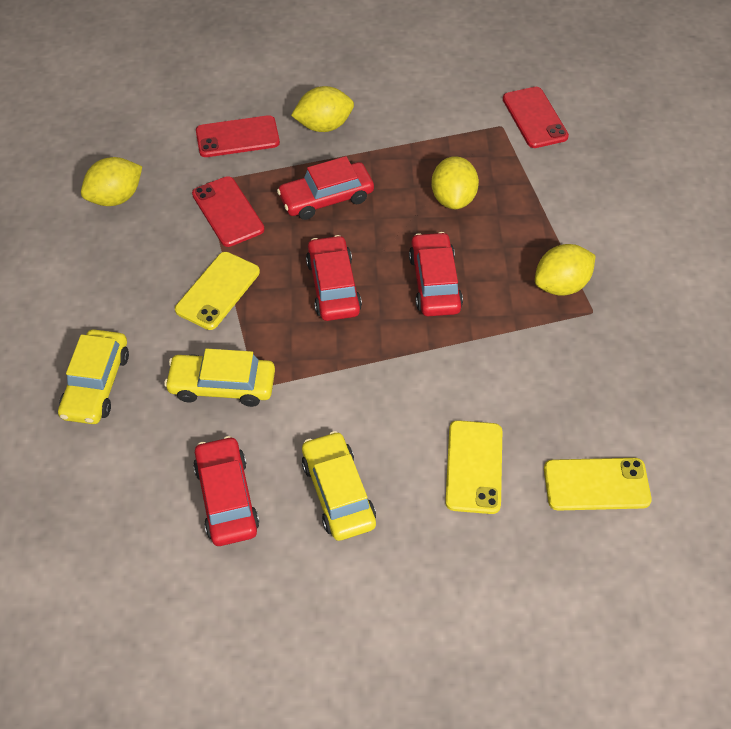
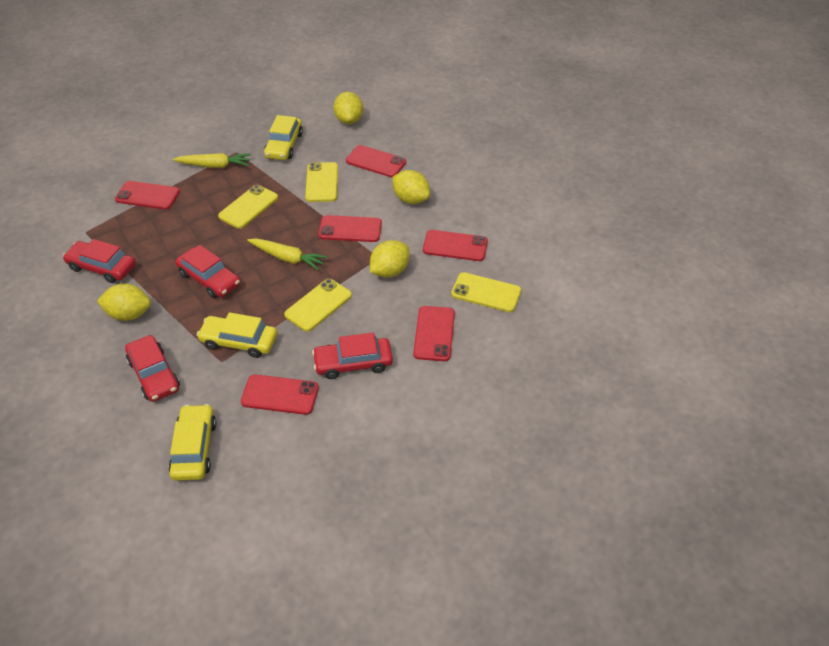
red phone: 3 -> 6
yellow carrot: 0 -> 2
yellow phone: 3 -> 4

